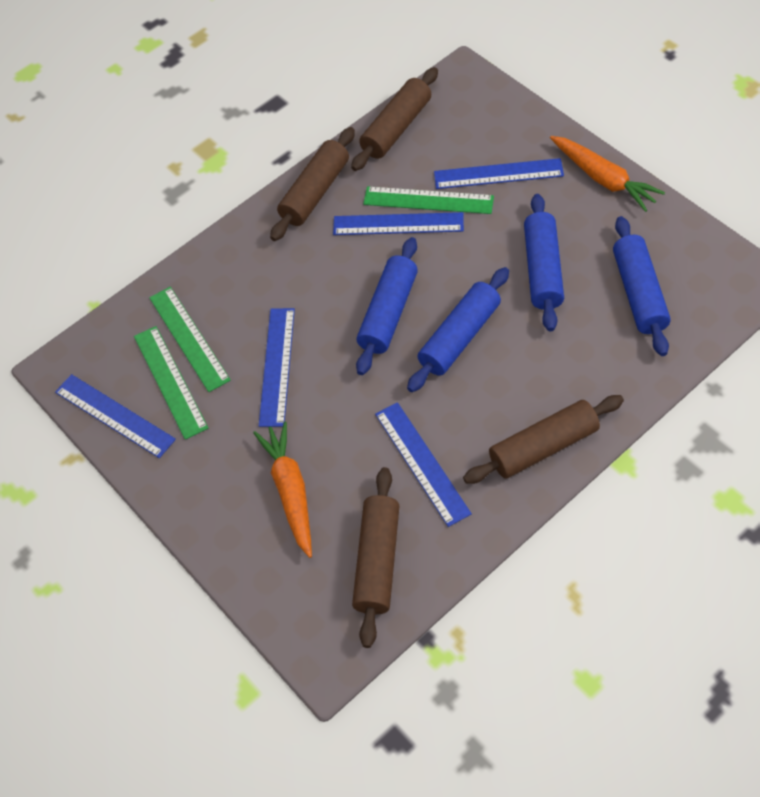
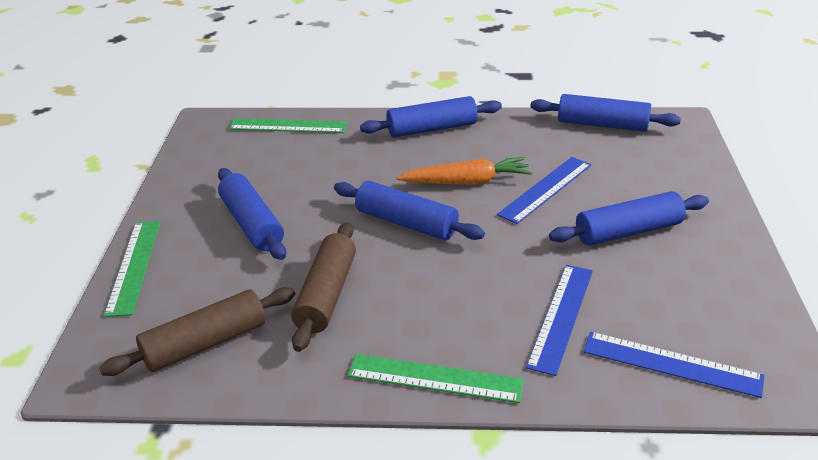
blue rolling pin: 4 -> 5
blue ruler: 5 -> 3
brown rolling pin: 4 -> 2
orange carrot: 2 -> 1

